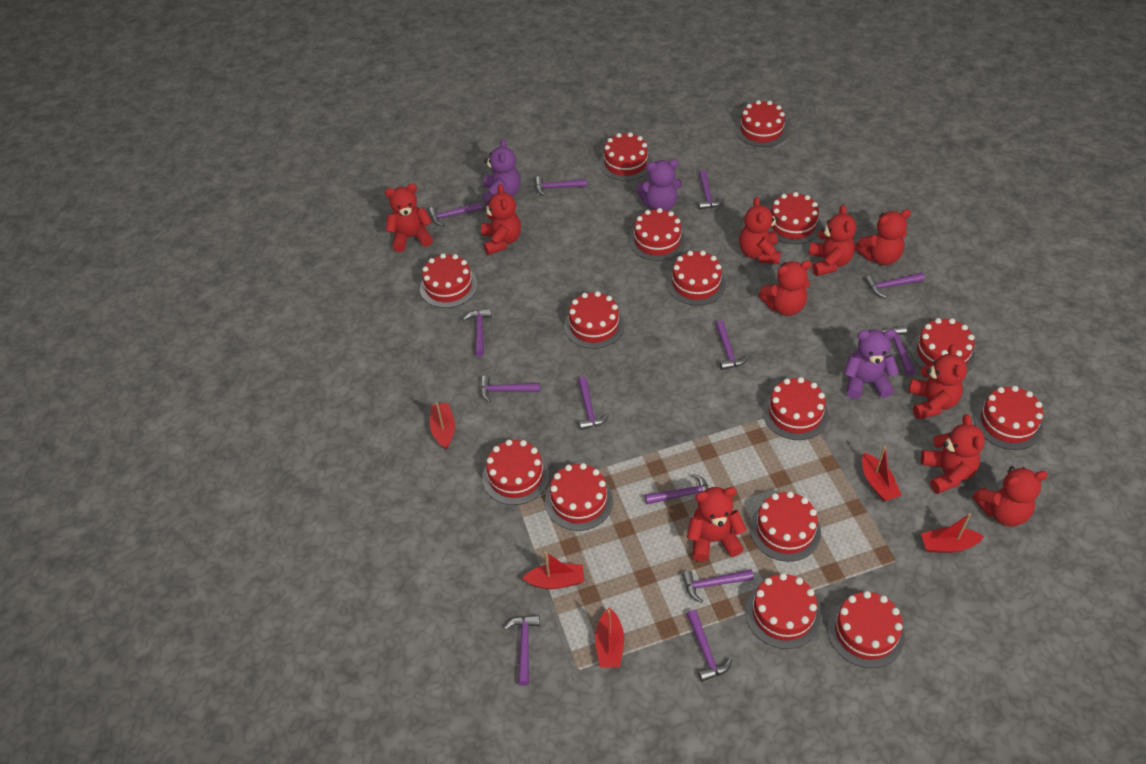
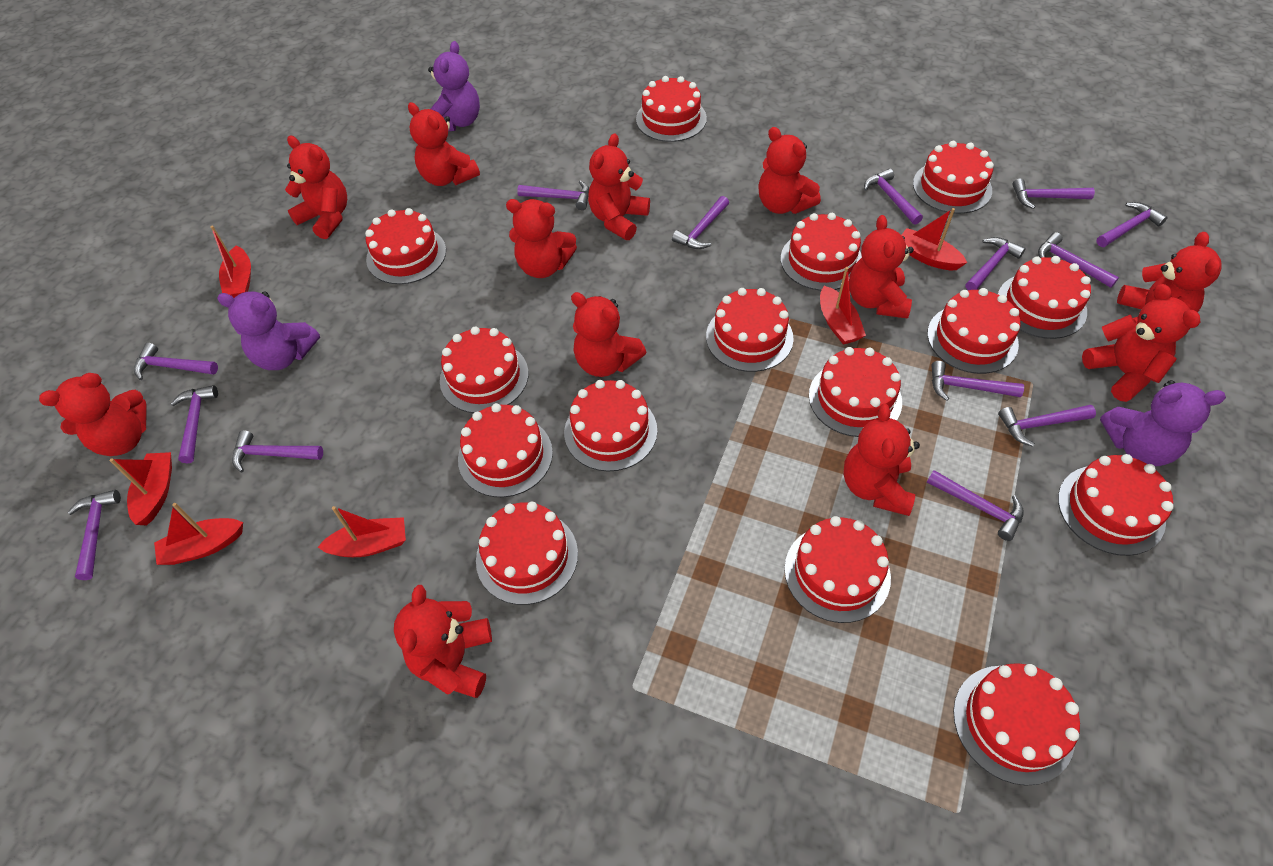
purple hammer: 13 -> 14
red boat: 5 -> 6
red teddy bear: 10 -> 12

